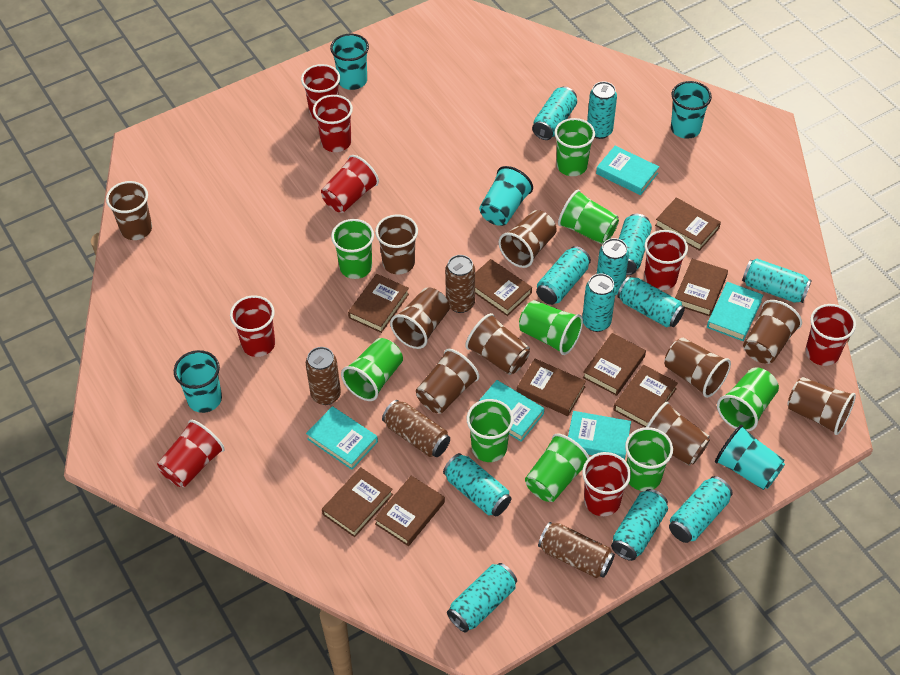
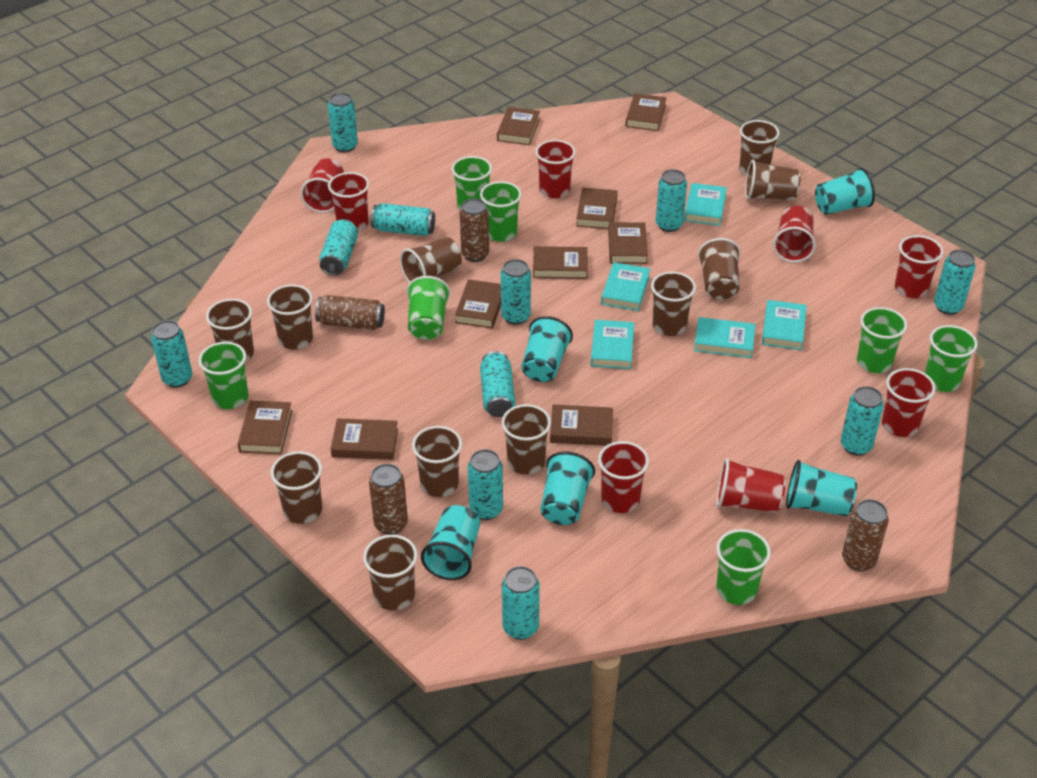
brown cup: 10 -> 11
green cup: 9 -> 7
turquoise can: 12 -> 11

